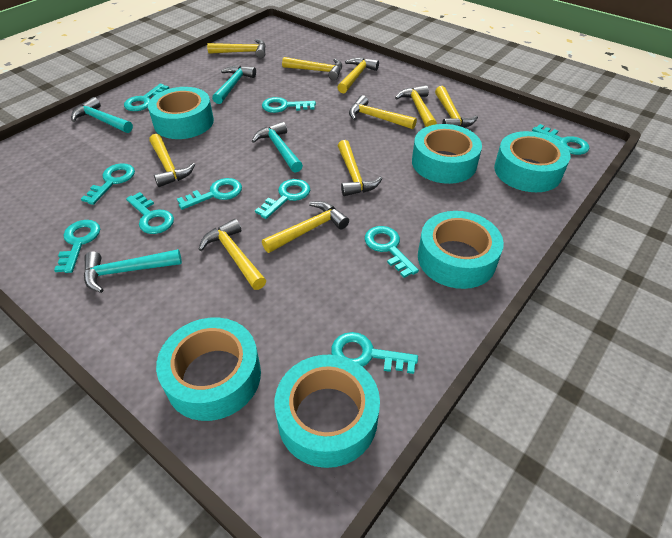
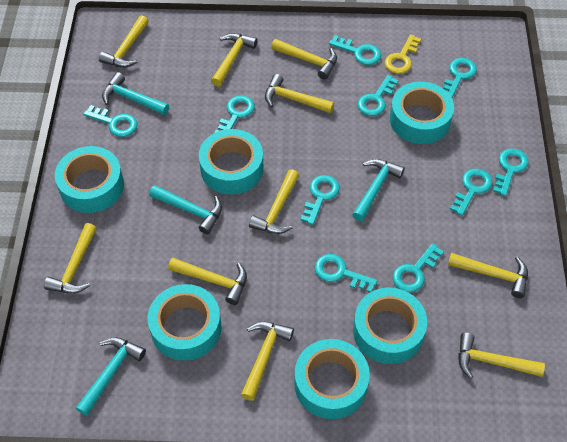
yellow key: 0 -> 1

